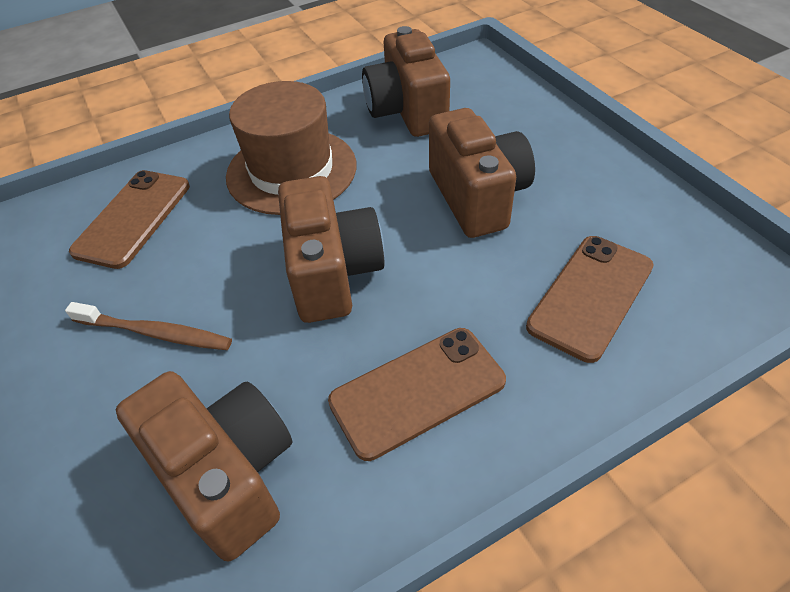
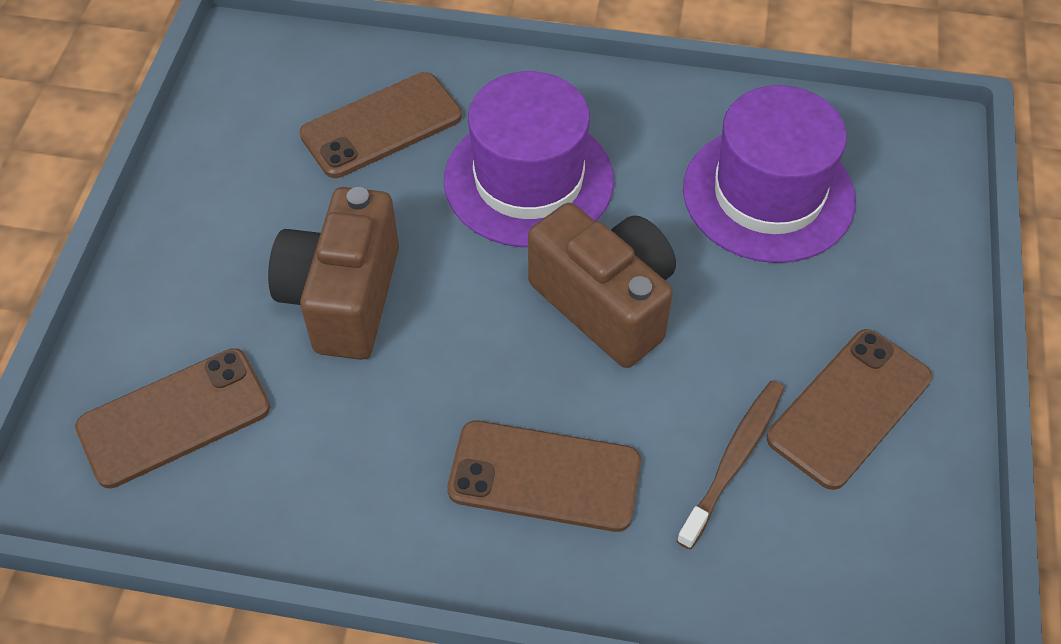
brown camera: 4 -> 2
brown hat: 1 -> 0
brown phone: 3 -> 4
purple hat: 0 -> 2

